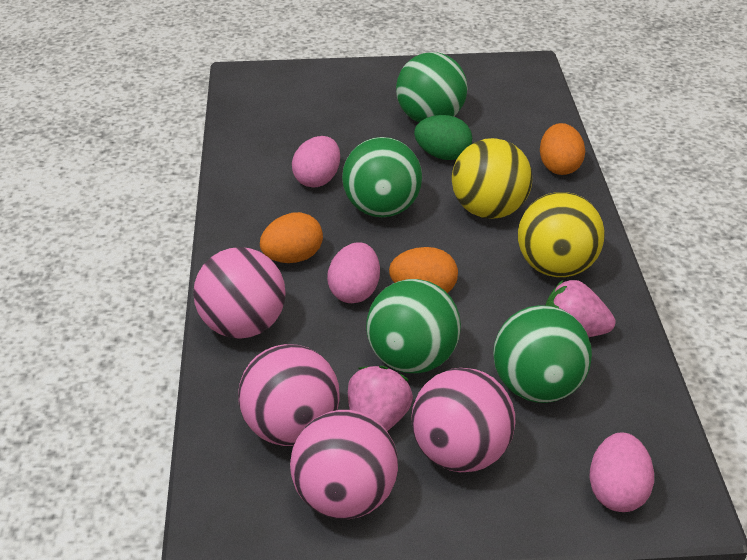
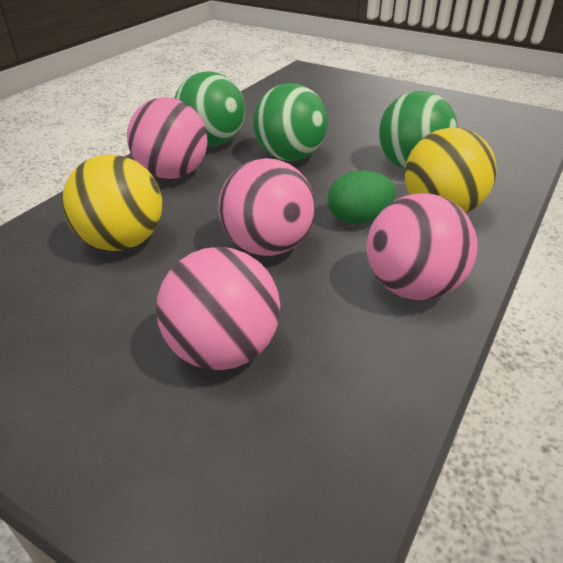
green ball: 4 -> 3
orange egg: 3 -> 0
pink egg: 3 -> 0
pink strawberry: 2 -> 0

